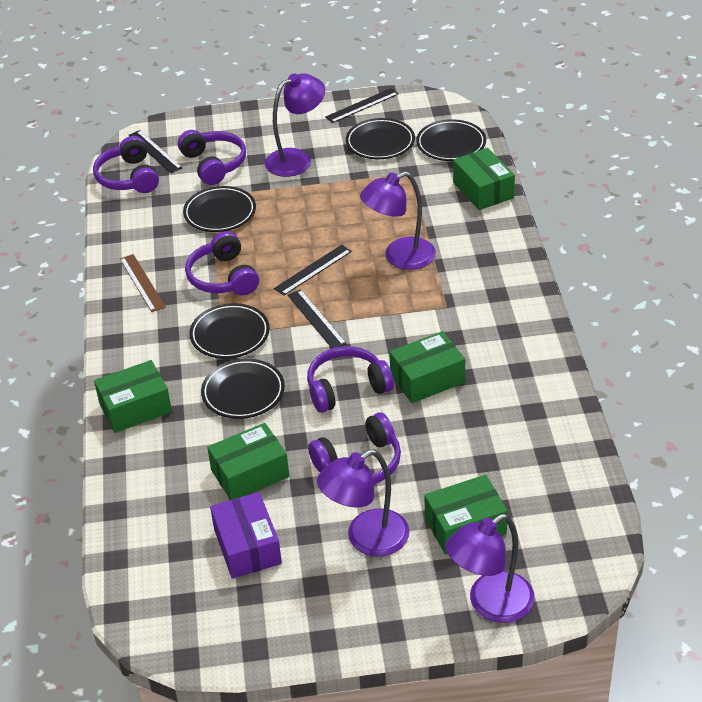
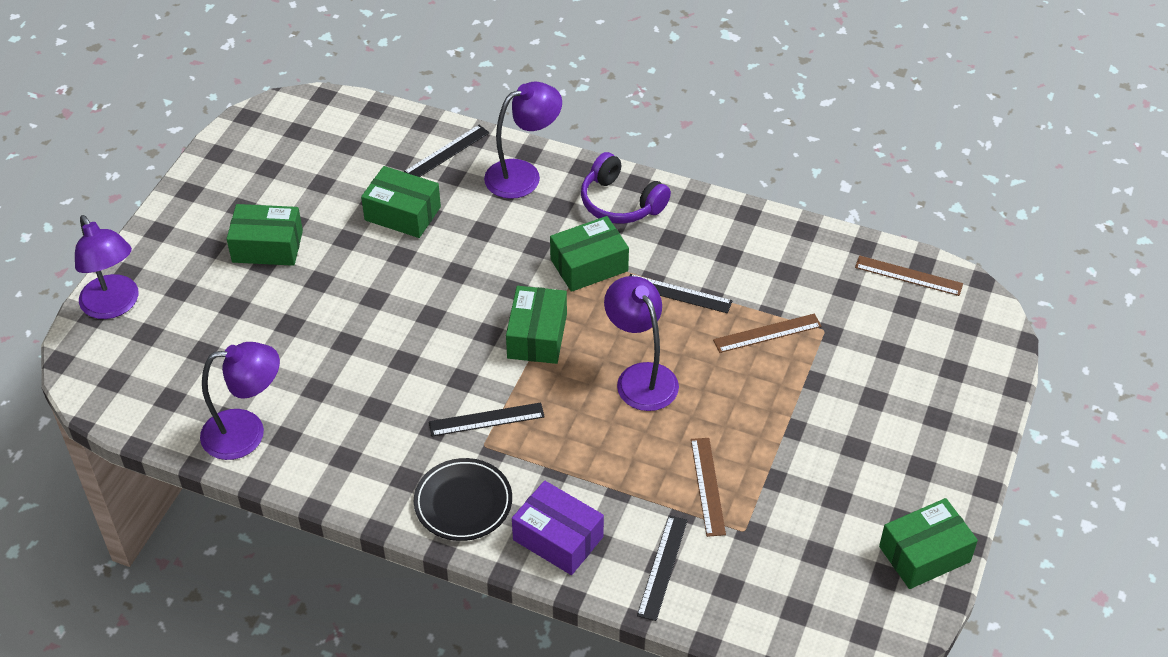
black plate: 5 -> 1
brown ruler: 1 -> 3
purple headphones: 5 -> 1

